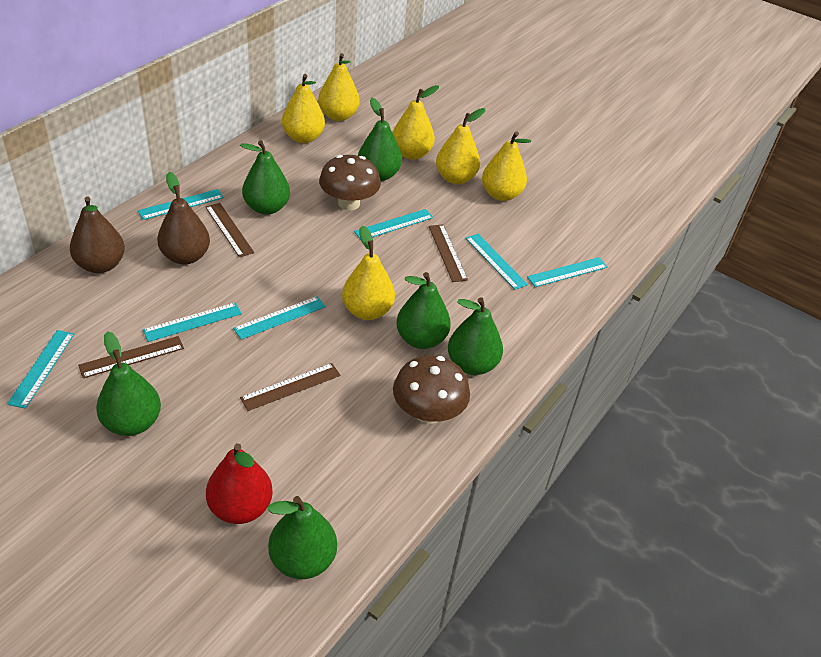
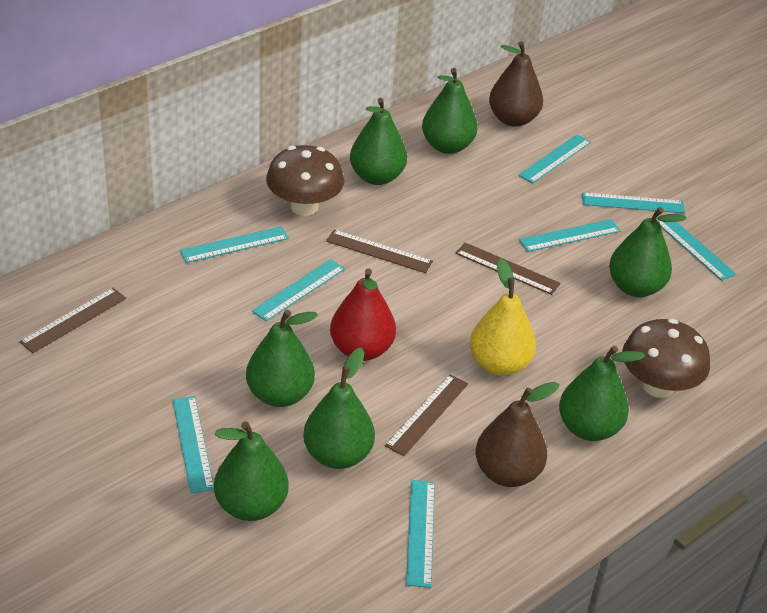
green pear: 6 -> 7
turquoise ruler: 7 -> 8
yellow pear: 6 -> 1

